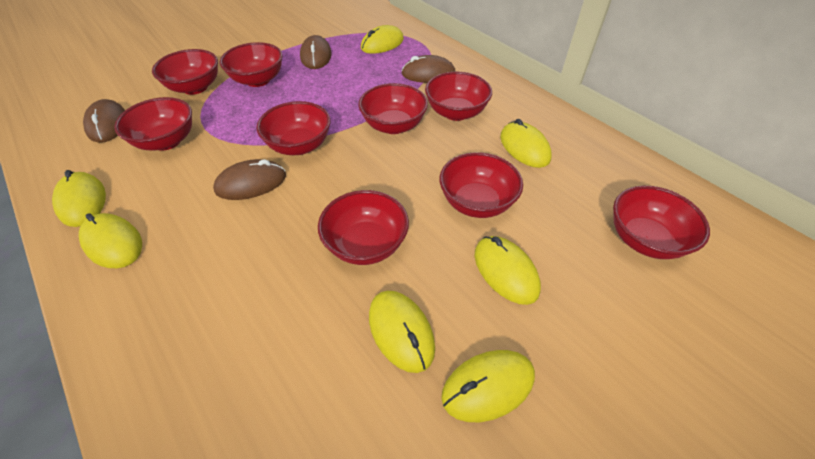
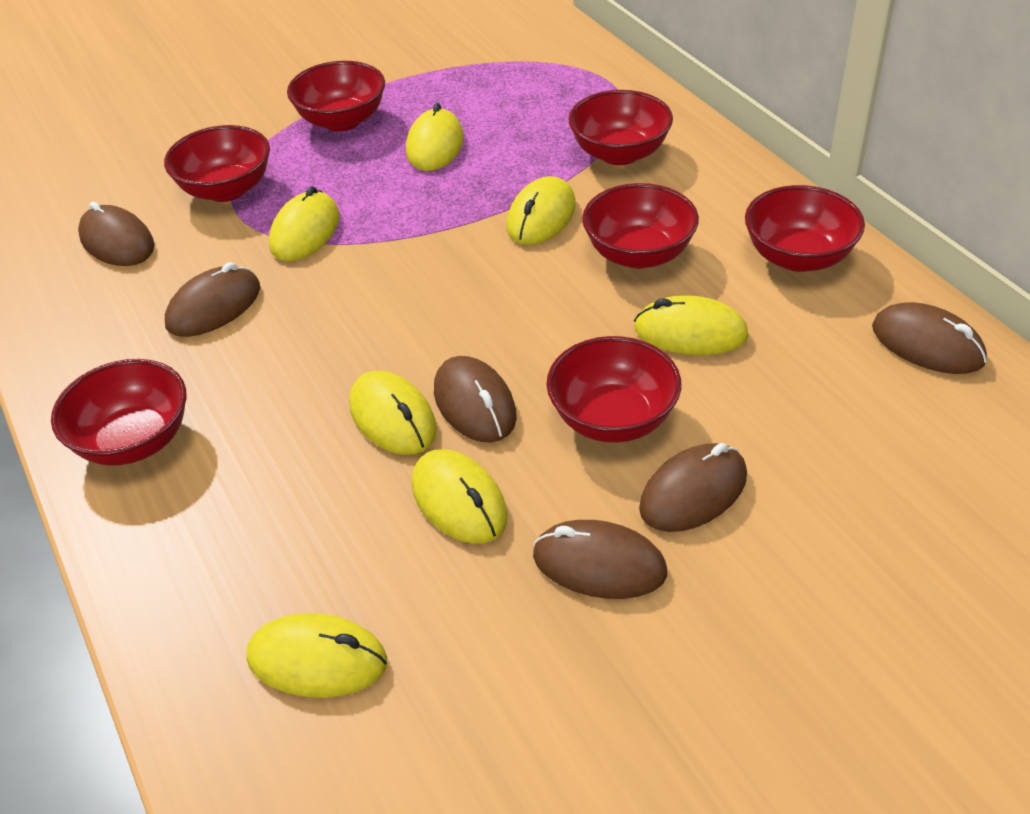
brown mouse: 4 -> 6
red bowl: 9 -> 7

